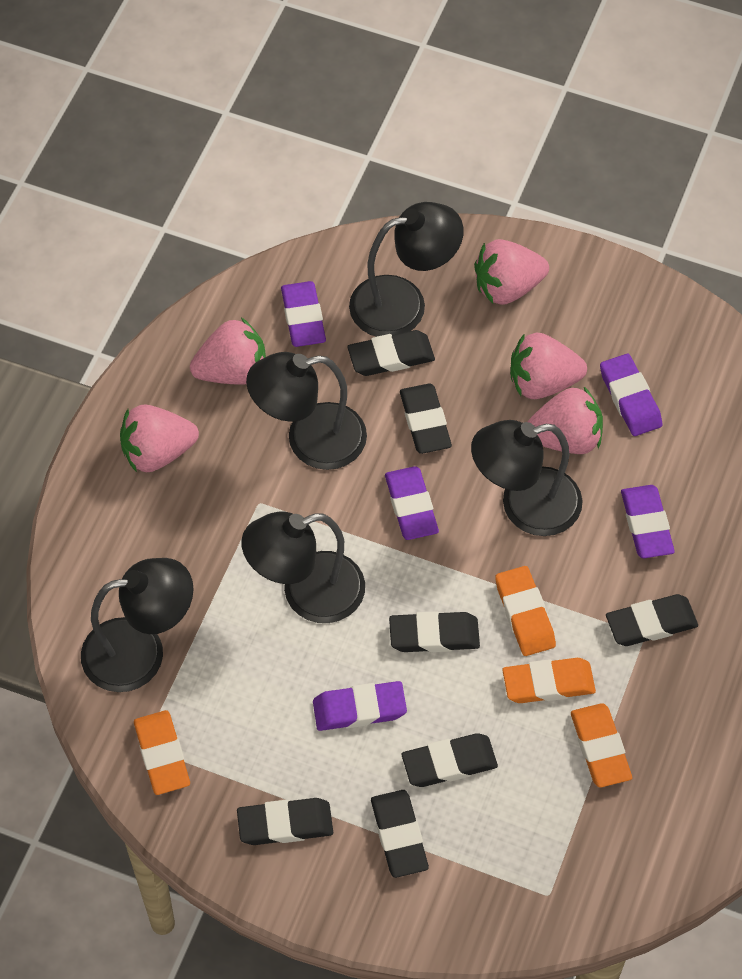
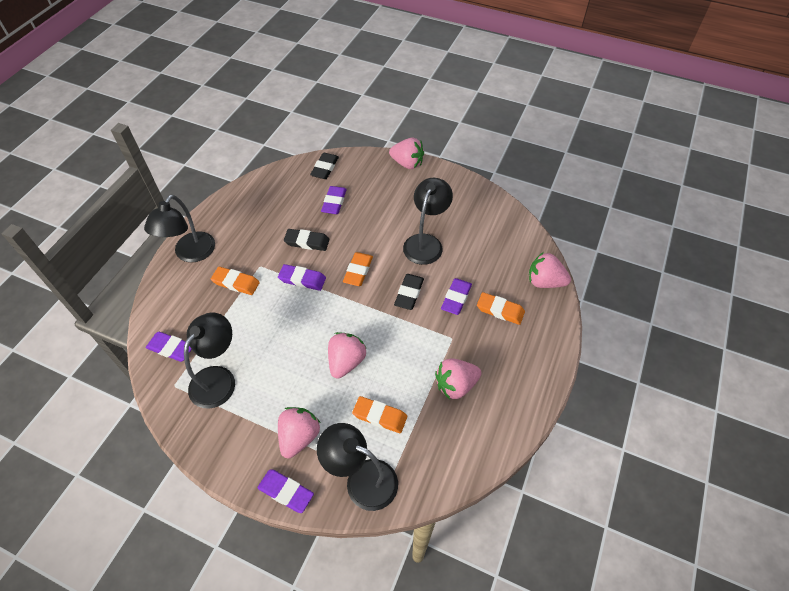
black eraser: 7 -> 3
black lamp: 5 -> 4

